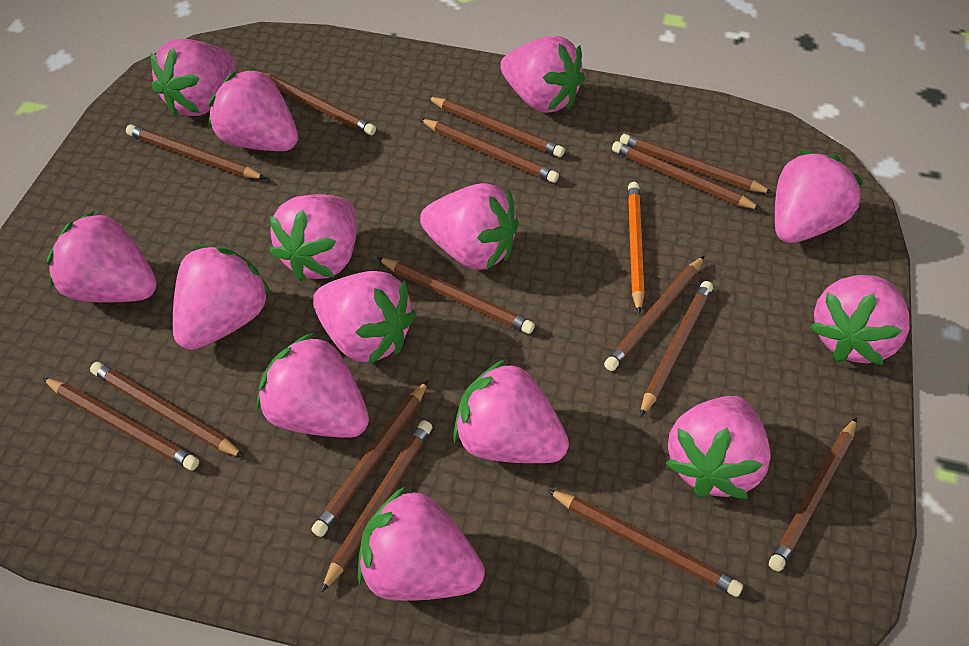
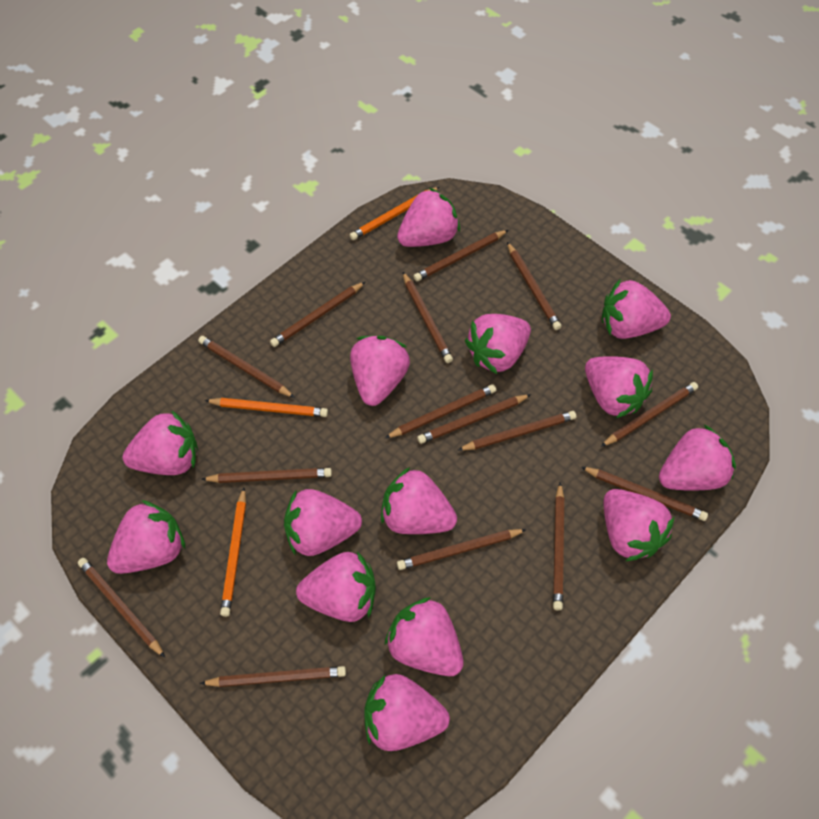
orange pencil: 1 -> 3

